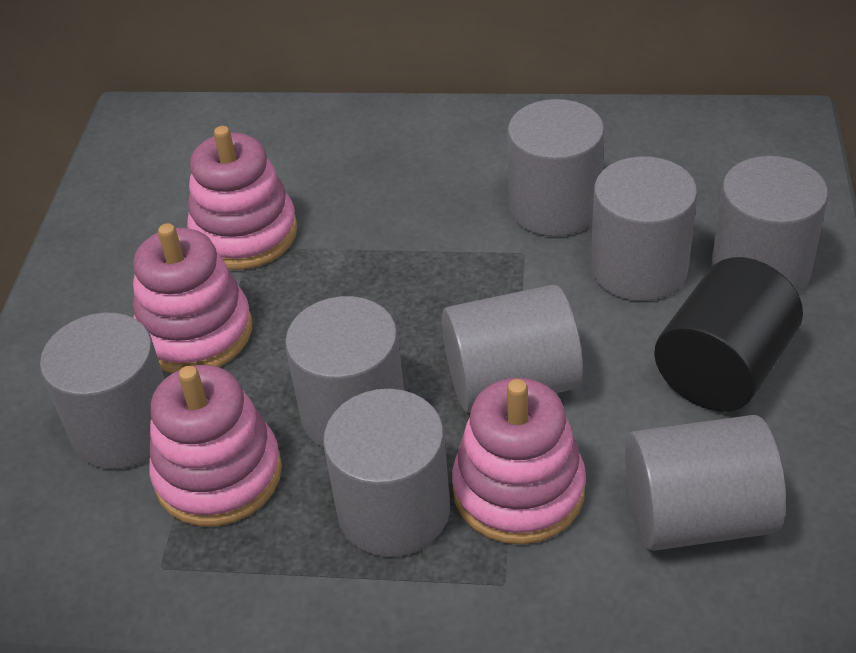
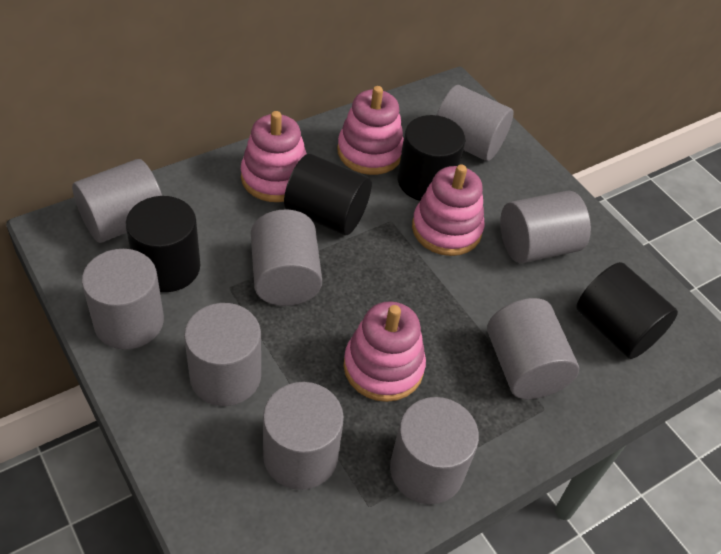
black cylinder: 1 -> 4
grey cylinder: 8 -> 9

